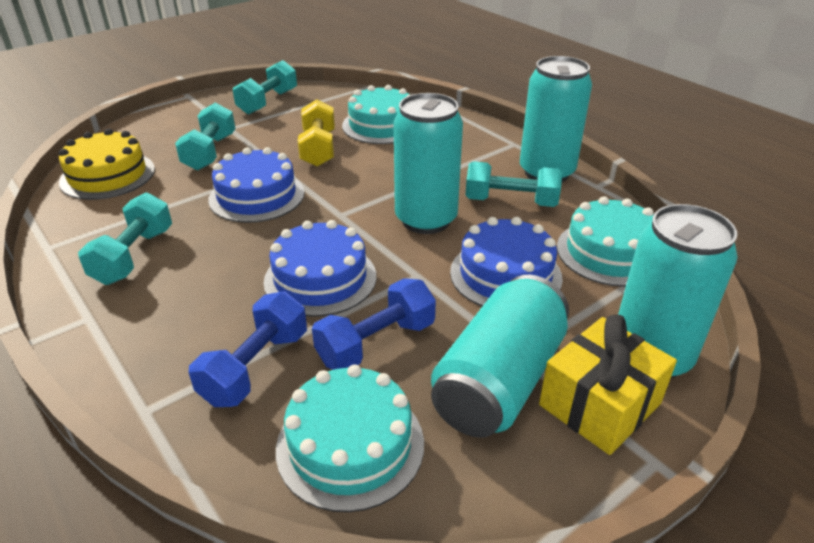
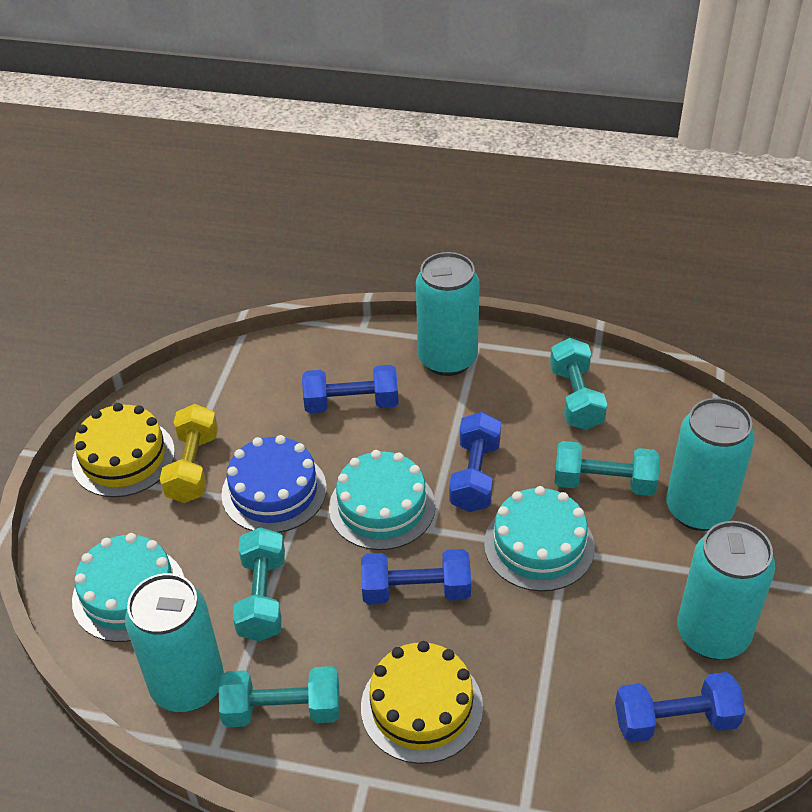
blue cake: 3 -> 1
blue dumbbell: 2 -> 4
yellow cake: 1 -> 2
yellow gift: 1 -> 0

